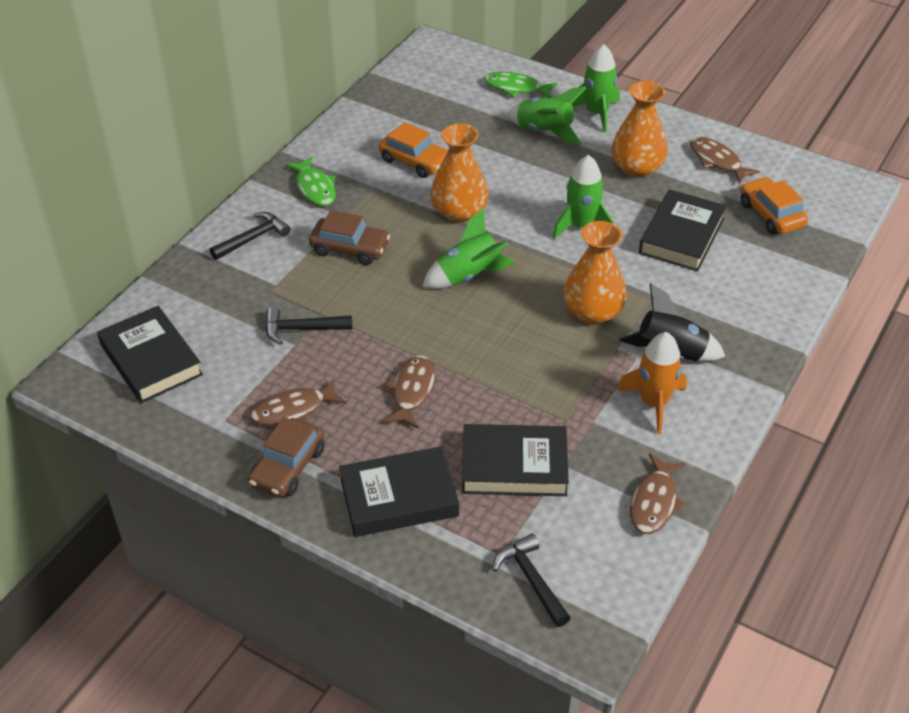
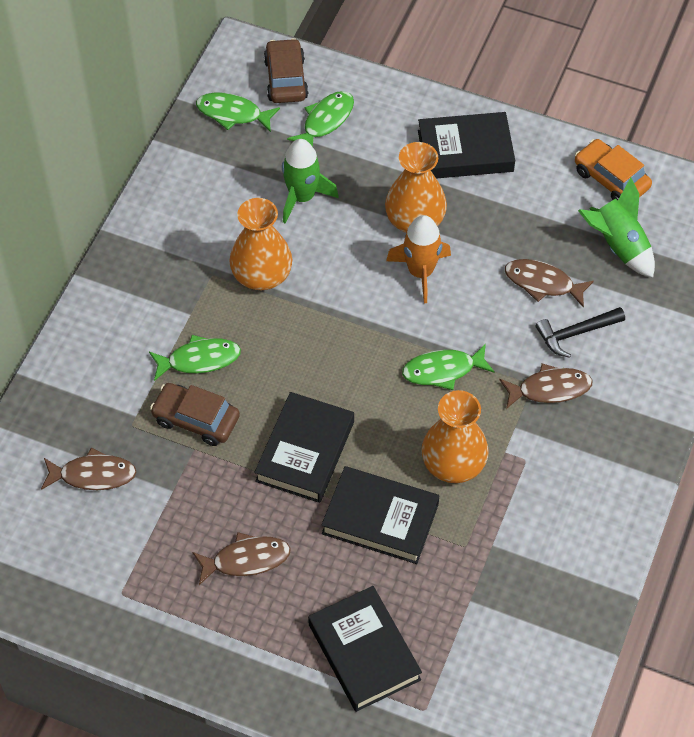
black hammer: 3 -> 1
black rocket: 1 -> 0
green fish: 2 -> 4
green rocket: 4 -> 2
orange car: 2 -> 1

